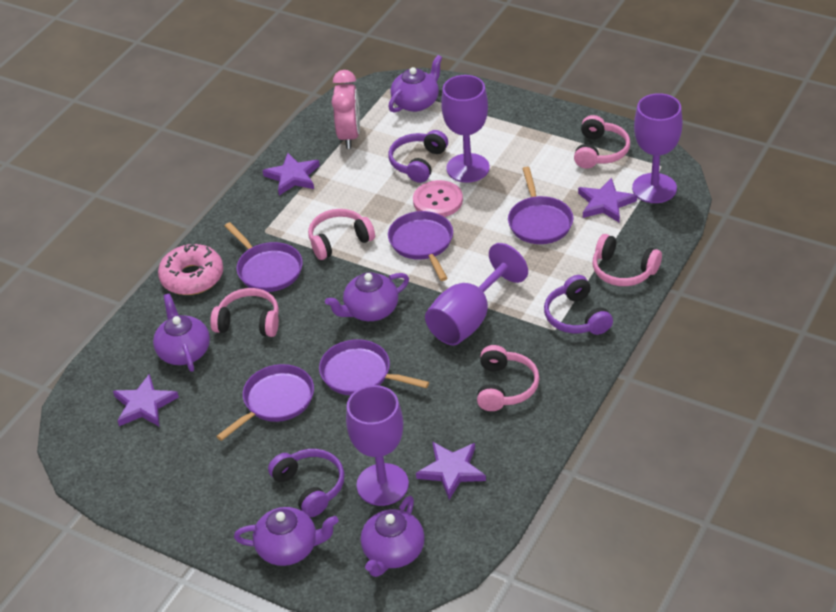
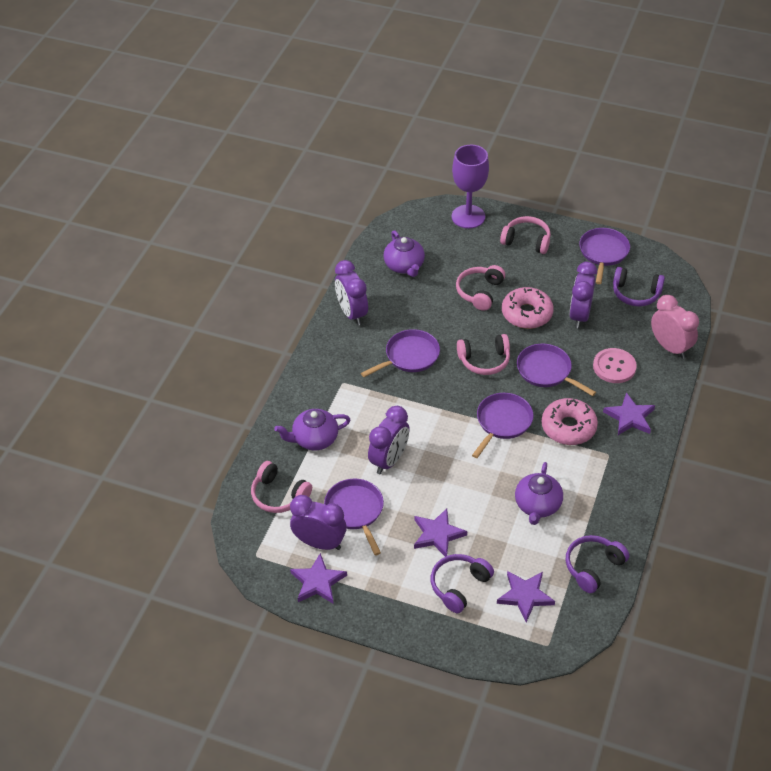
pink donut: 1 -> 2
pink headphones: 5 -> 4
purple clock: 0 -> 4
purple goblet: 4 -> 1
purple teapot: 5 -> 3

